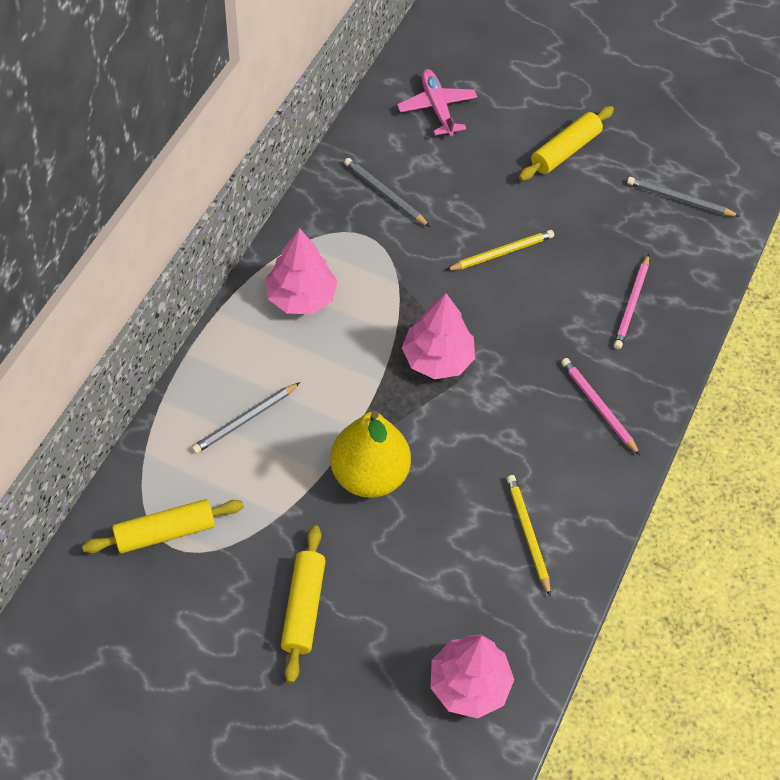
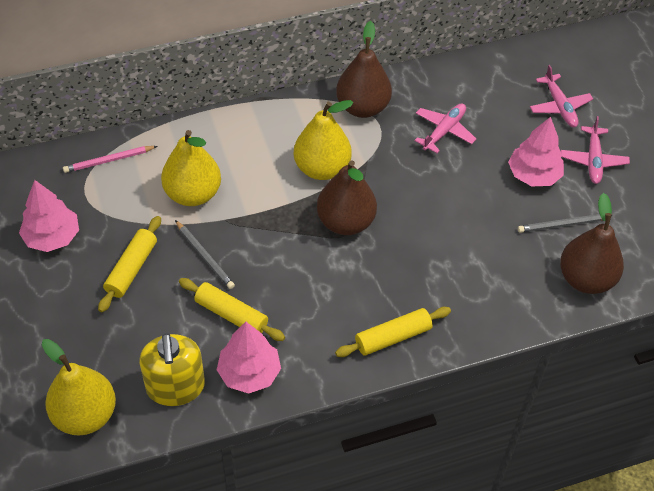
brown pear: 0 -> 3
grey pencil: 3 -> 2
pink pencil: 2 -> 1
pink plane: 1 -> 3
yellow pear: 1 -> 3
yellow pencil: 2 -> 0
yellow soap dispenser: 0 -> 1

